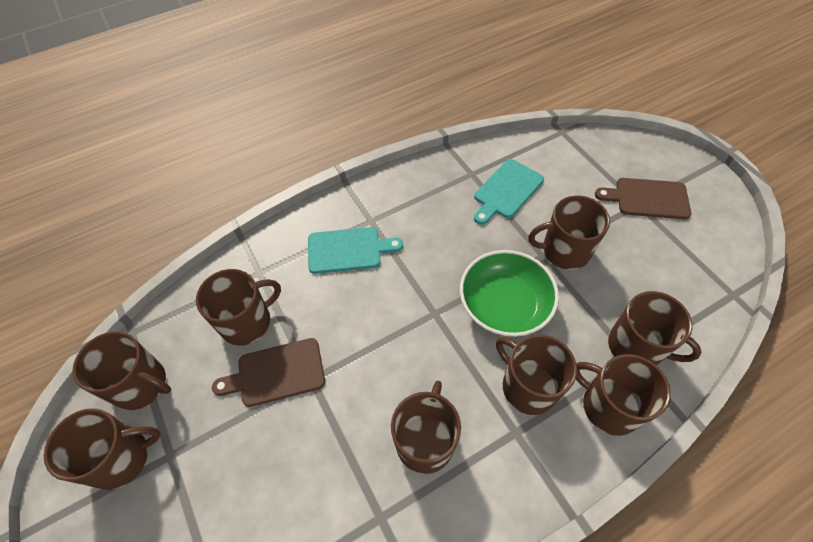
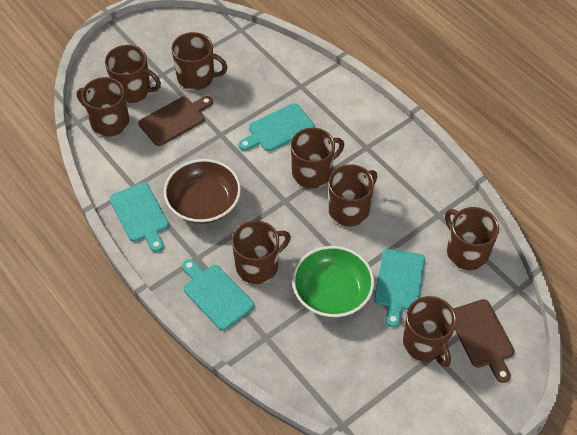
brown bowl: 0 -> 1
turquoise cutting board: 2 -> 4

